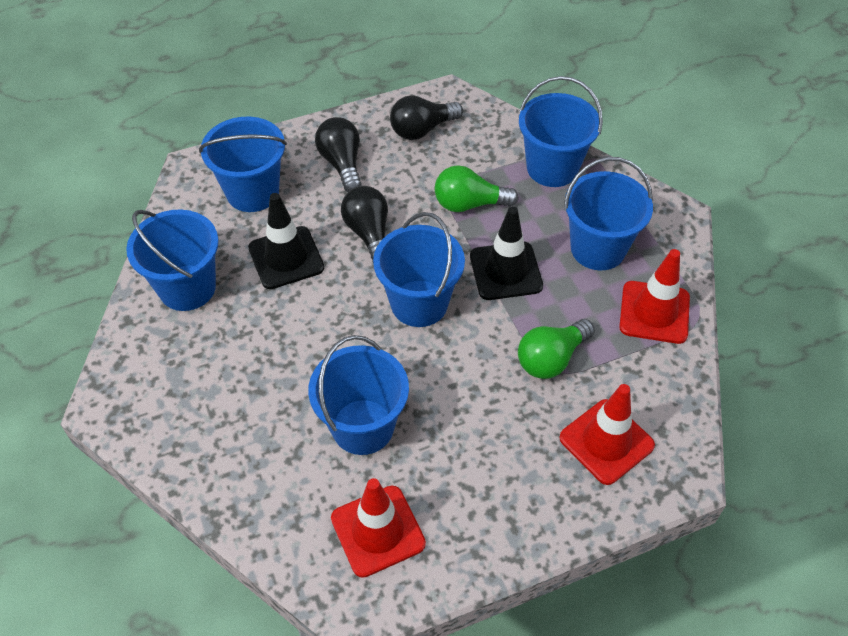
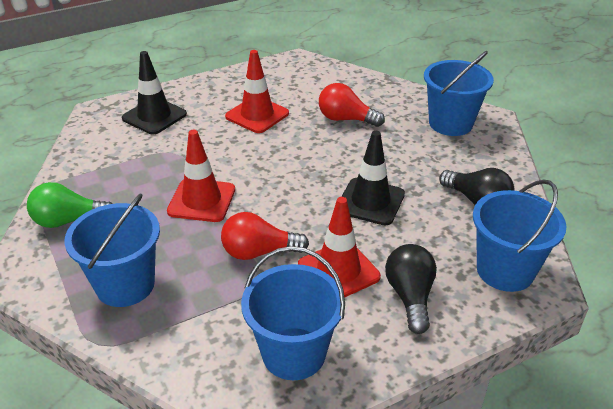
black light bulb: 3 -> 2
blue bucket: 6 -> 4
green light bulb: 2 -> 1
red light bulb: 0 -> 2

